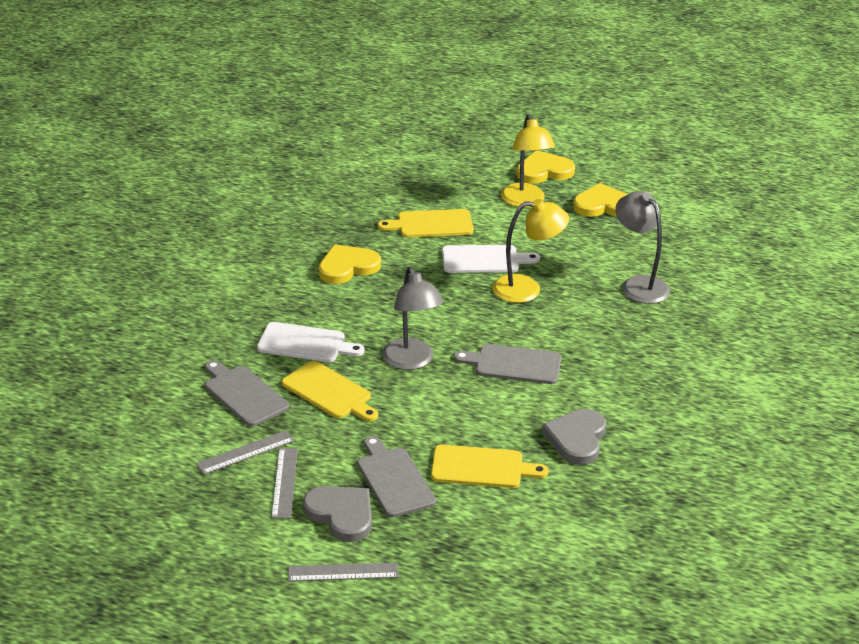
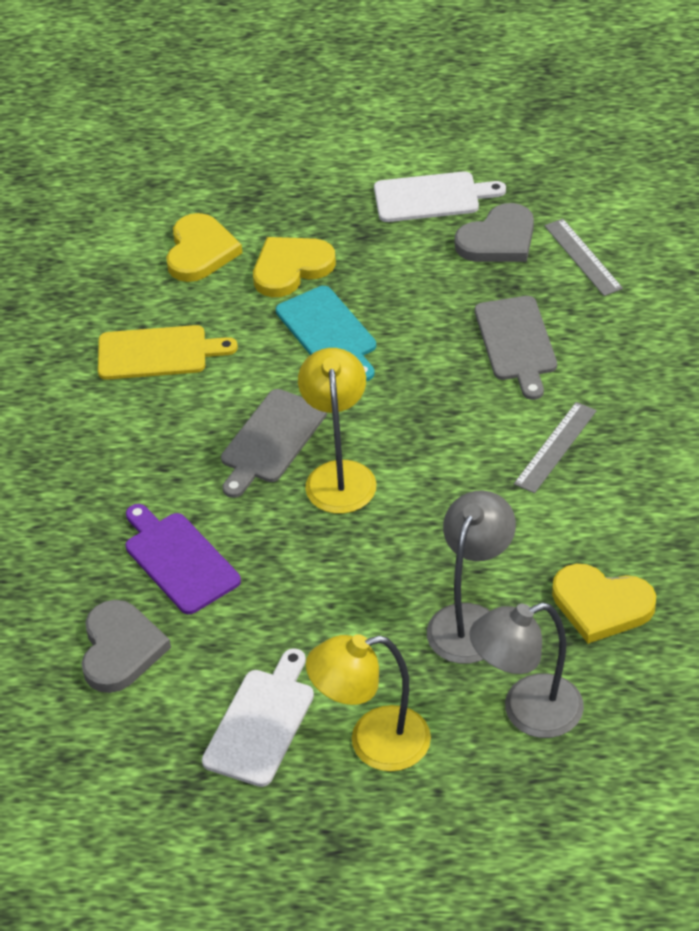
grey cutting board: 3 -> 2
grey ruler: 3 -> 2
purple cutting board: 0 -> 1
turquoise cutting board: 0 -> 1
yellow cutting board: 3 -> 1

